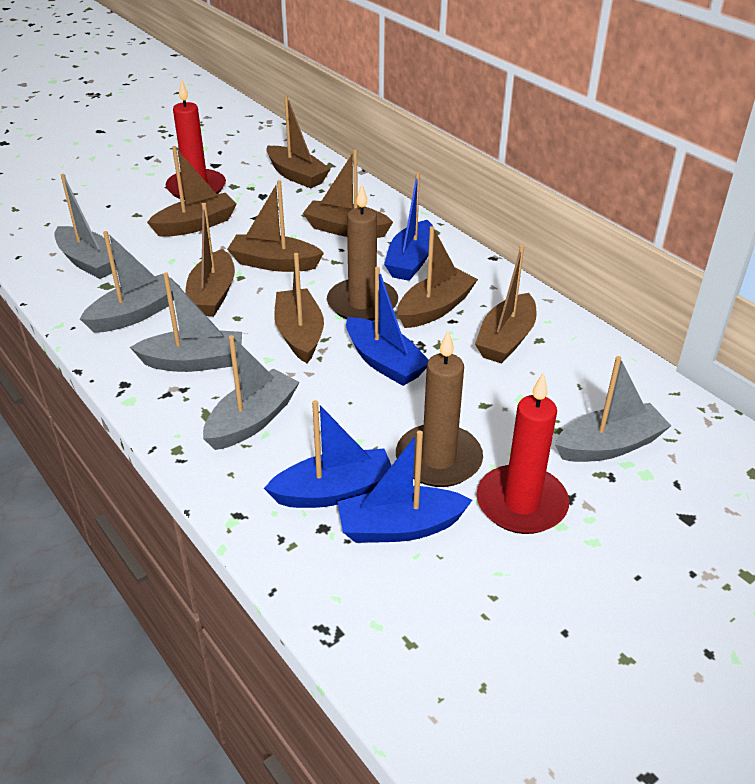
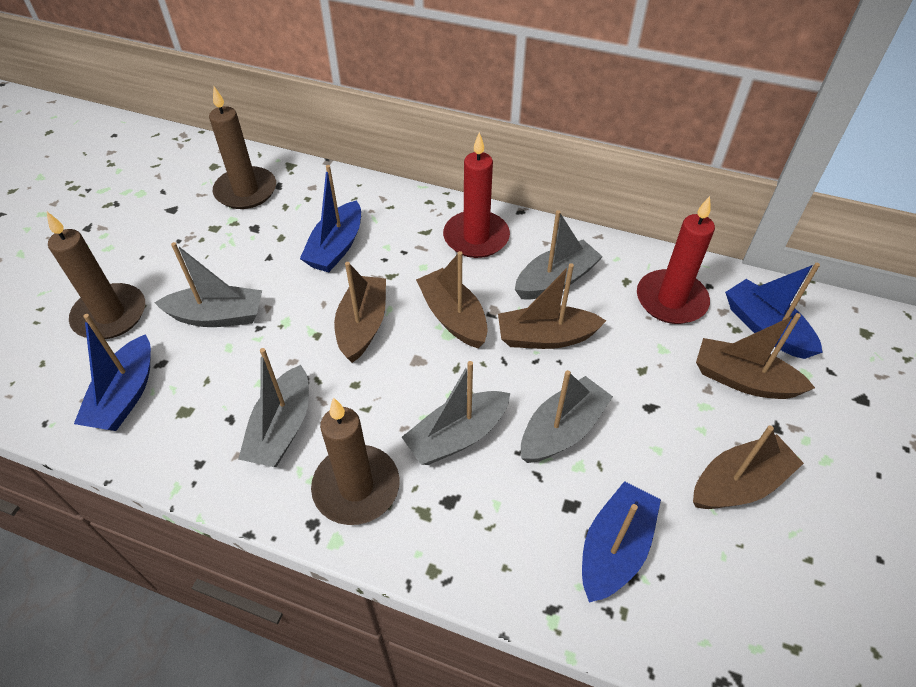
brown boat: 8 -> 5
brown candle: 2 -> 3

